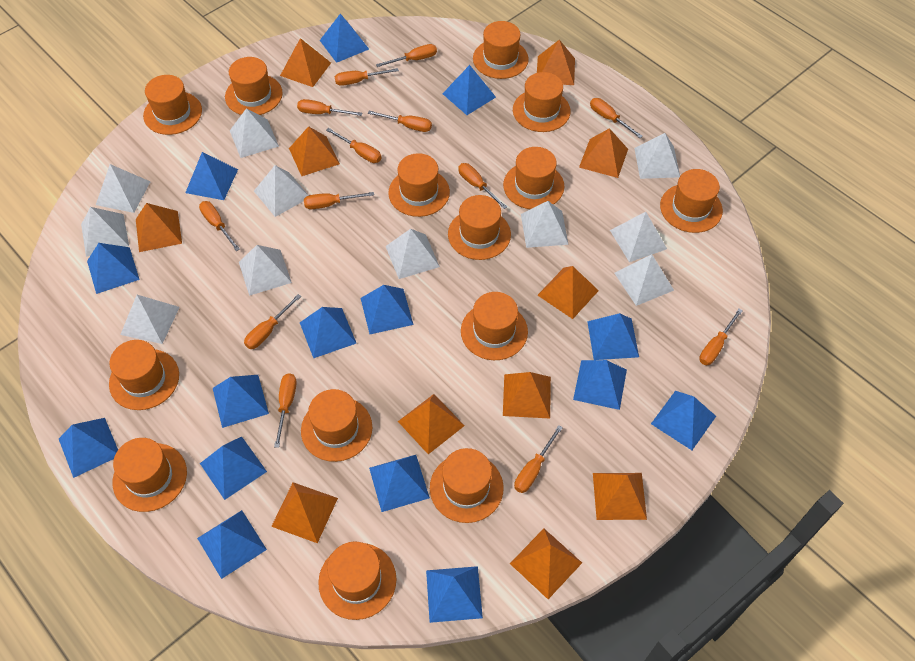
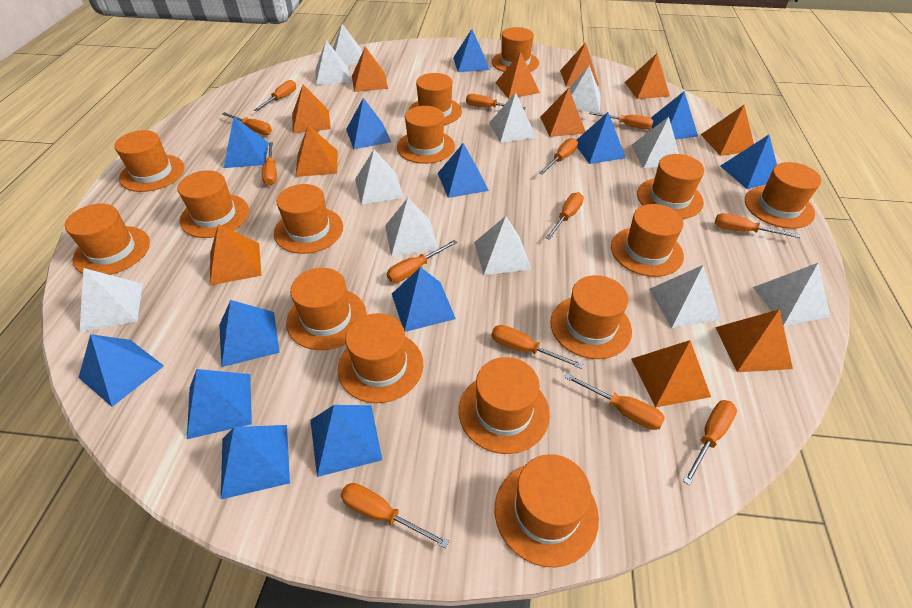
blue pyramid: 15 -> 13
orange hat: 14 -> 15

